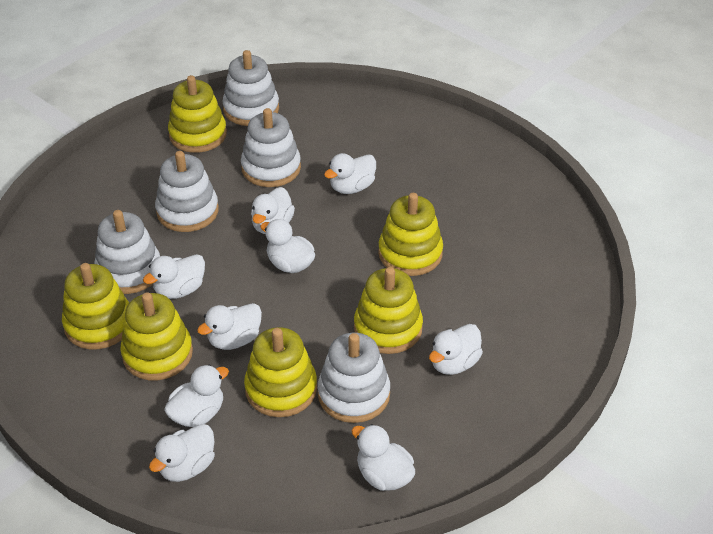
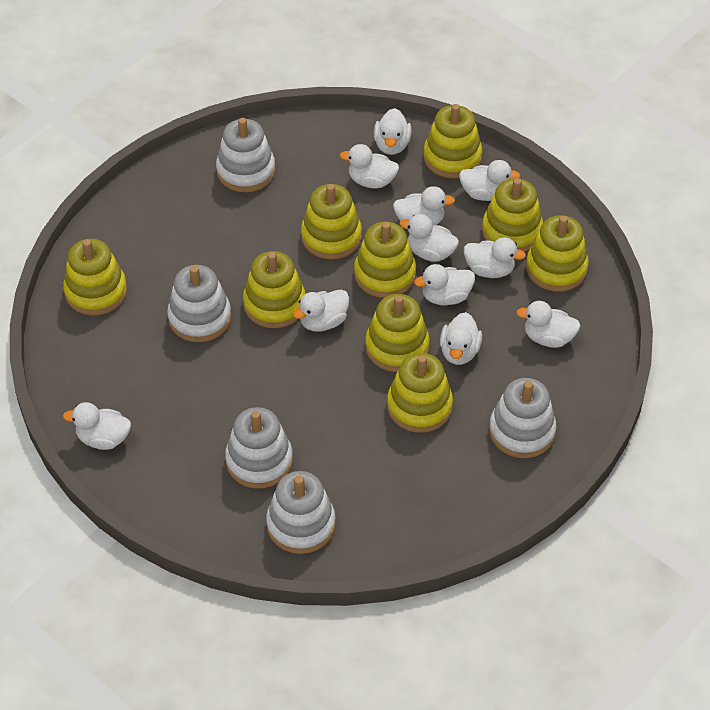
white duck: 9 -> 11
yellow stacking toy: 6 -> 9

